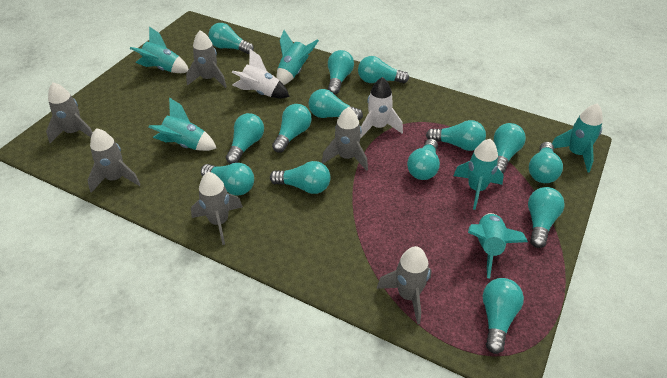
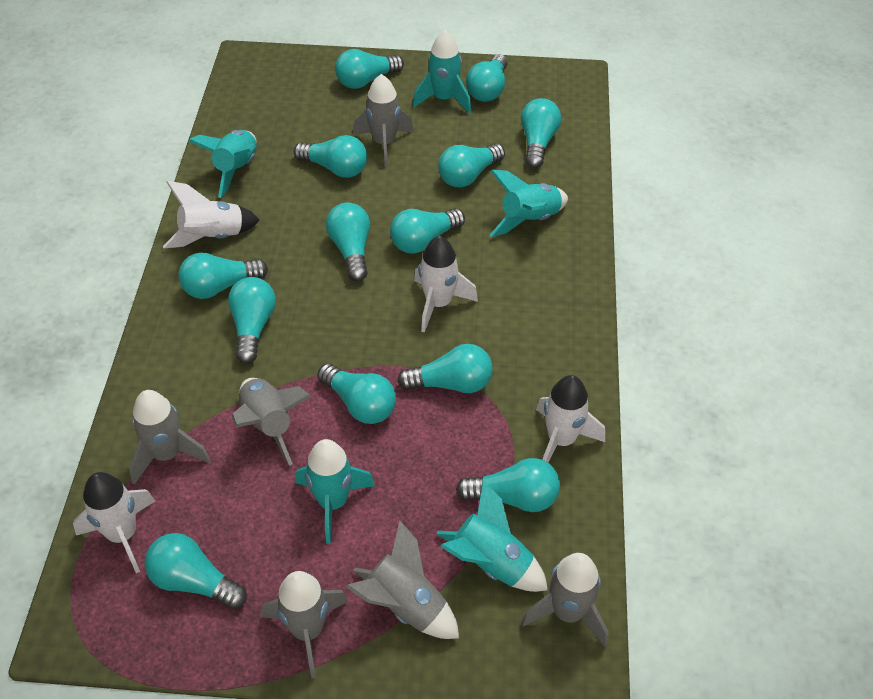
turquoise light bulb: 14 -> 13
turquoise rocket: 6 -> 5
white rocket: 2 -> 4

